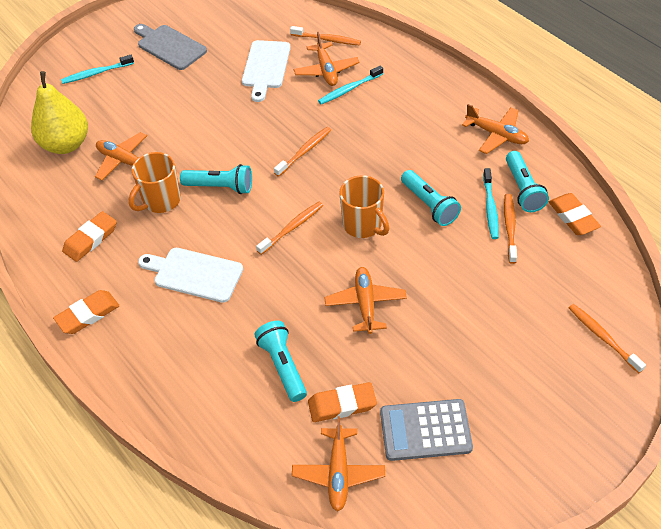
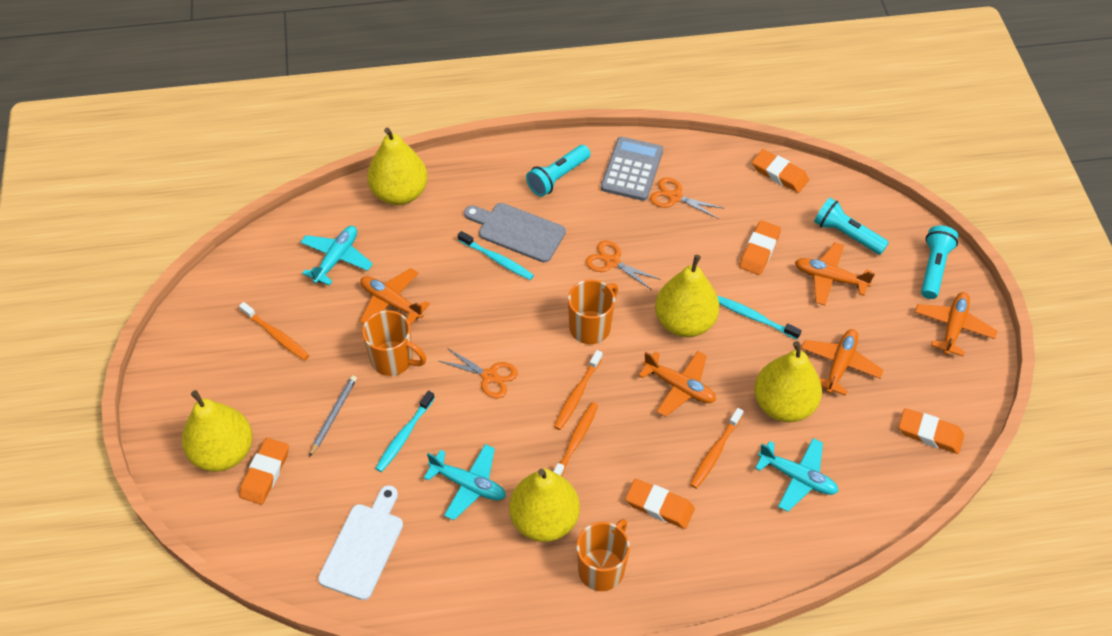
grey pencil: 0 -> 1
orange eraser: 4 -> 5
orange mug: 2 -> 3
orange scissors: 0 -> 3
orange toothbrush: 5 -> 4
turquoise flashlight: 4 -> 3
turquoise plane: 0 -> 3
white cutting board: 2 -> 1
yellow pear: 1 -> 5

